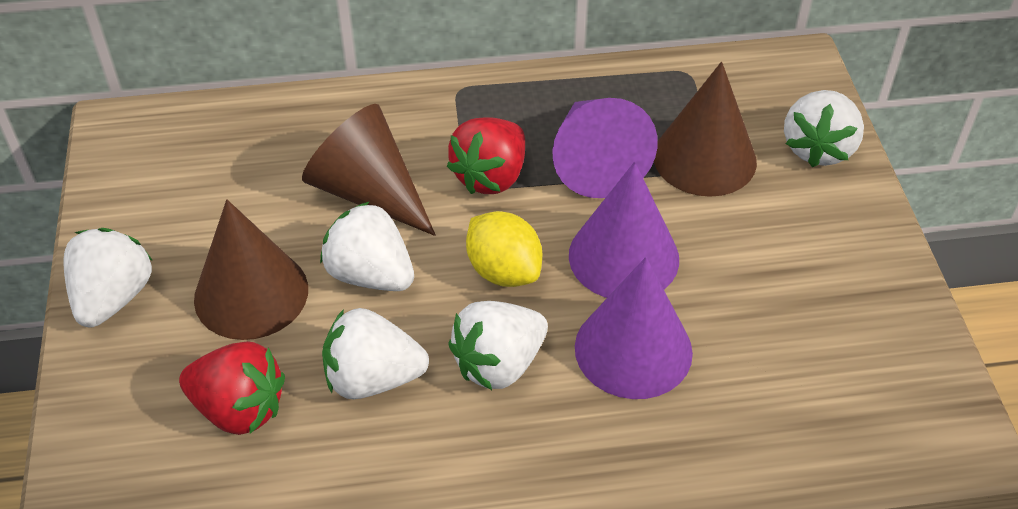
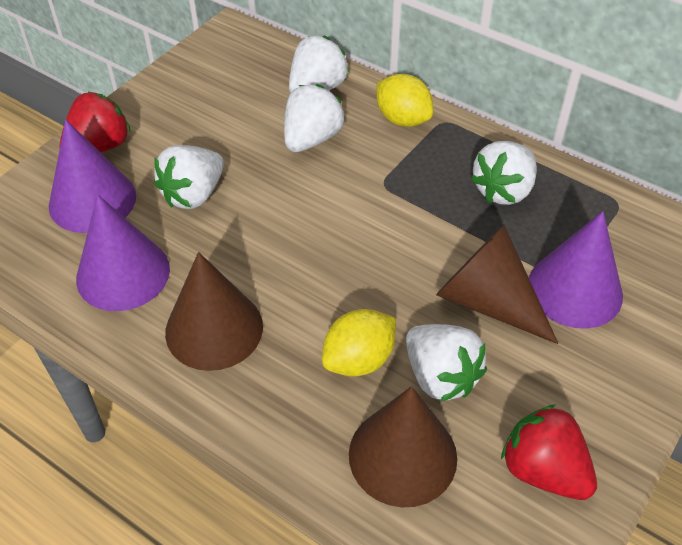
yellow lemon: 1 -> 2

